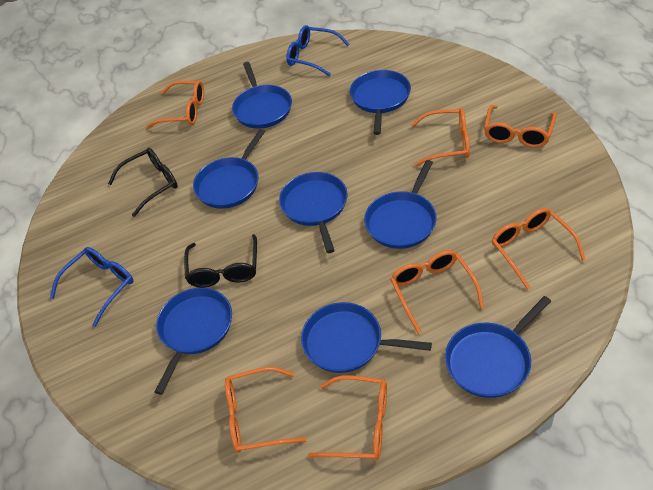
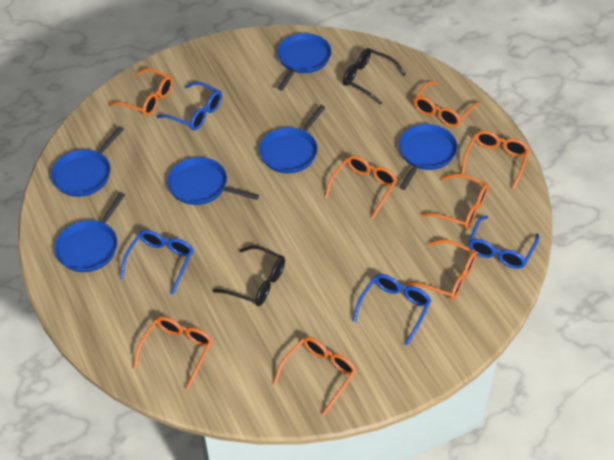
blue glasses: 2 -> 4
blue pan: 8 -> 6
orange glasses: 7 -> 8

